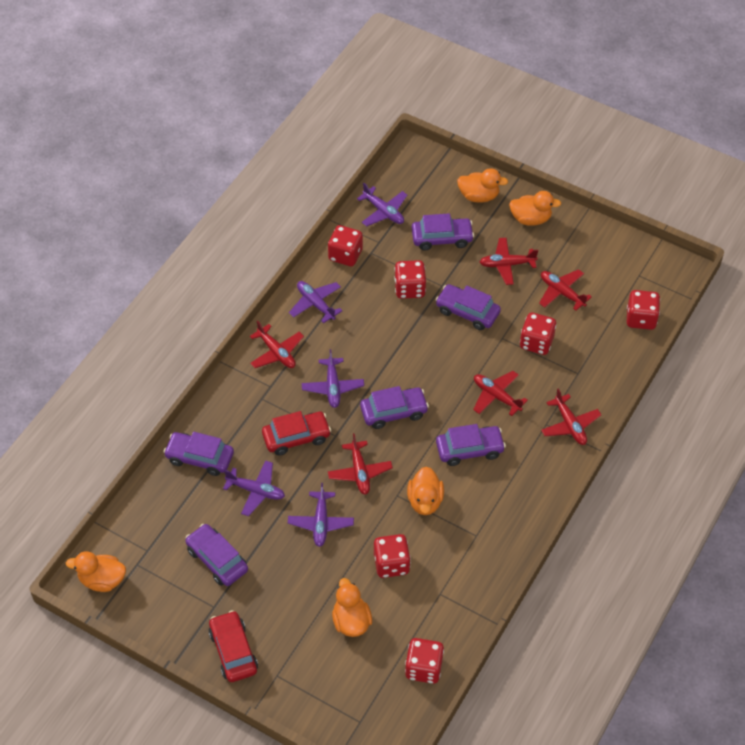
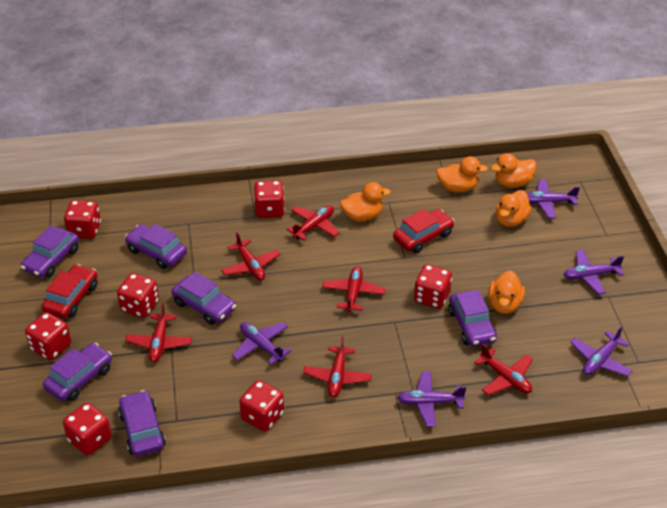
red dice: 6 -> 7

